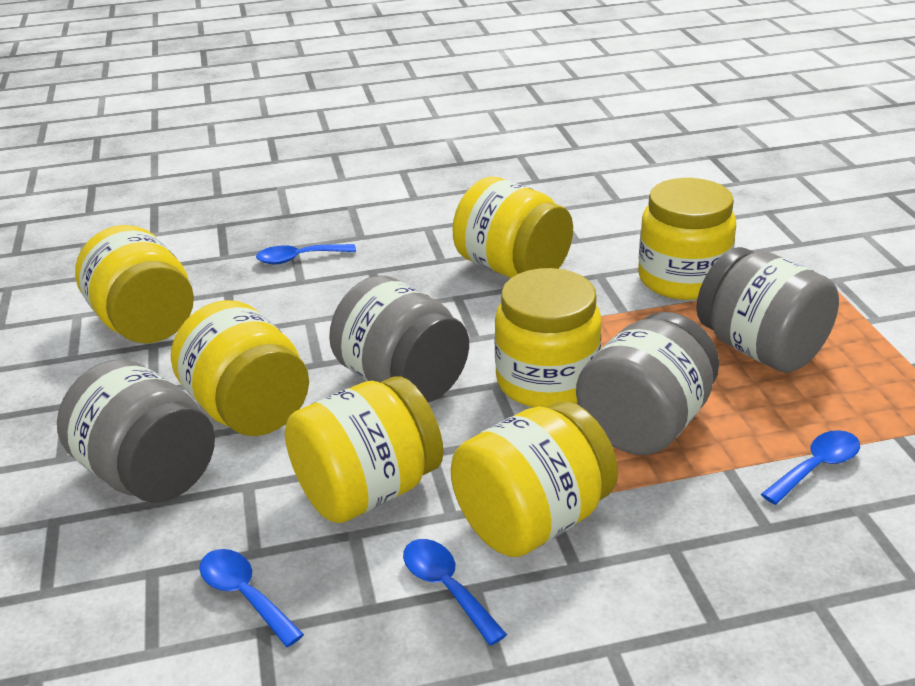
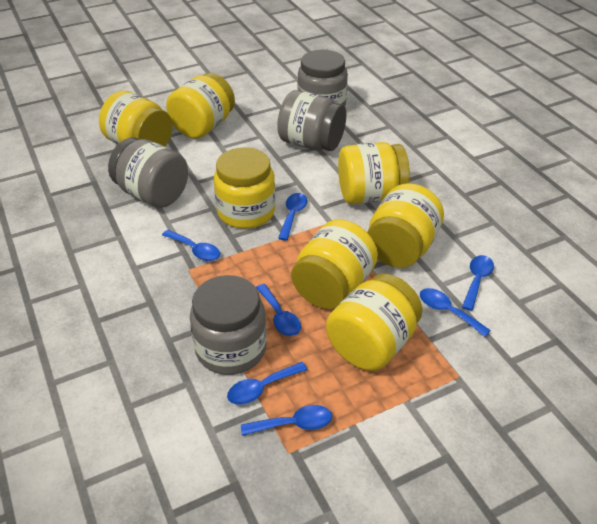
blue spoon: 4 -> 7

